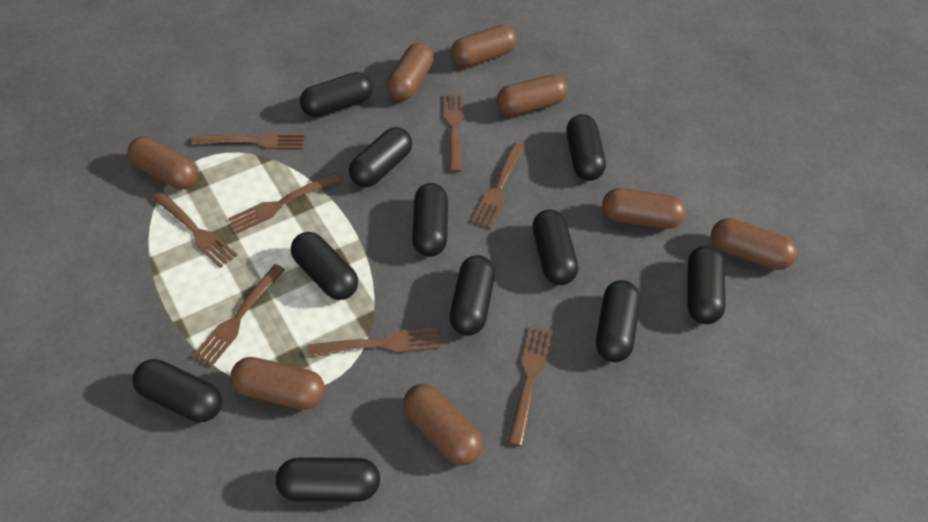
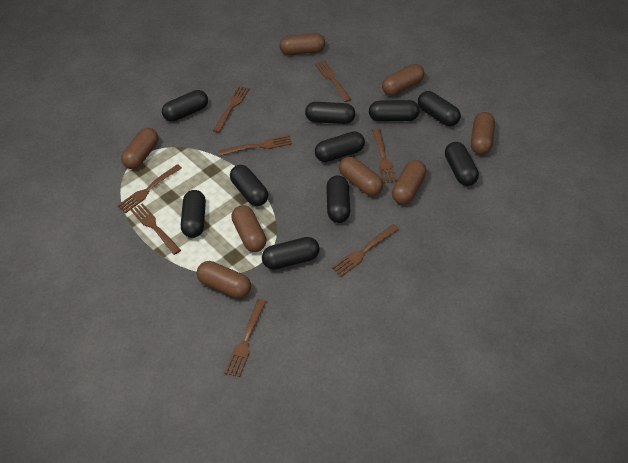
black capsule: 11 -> 10

